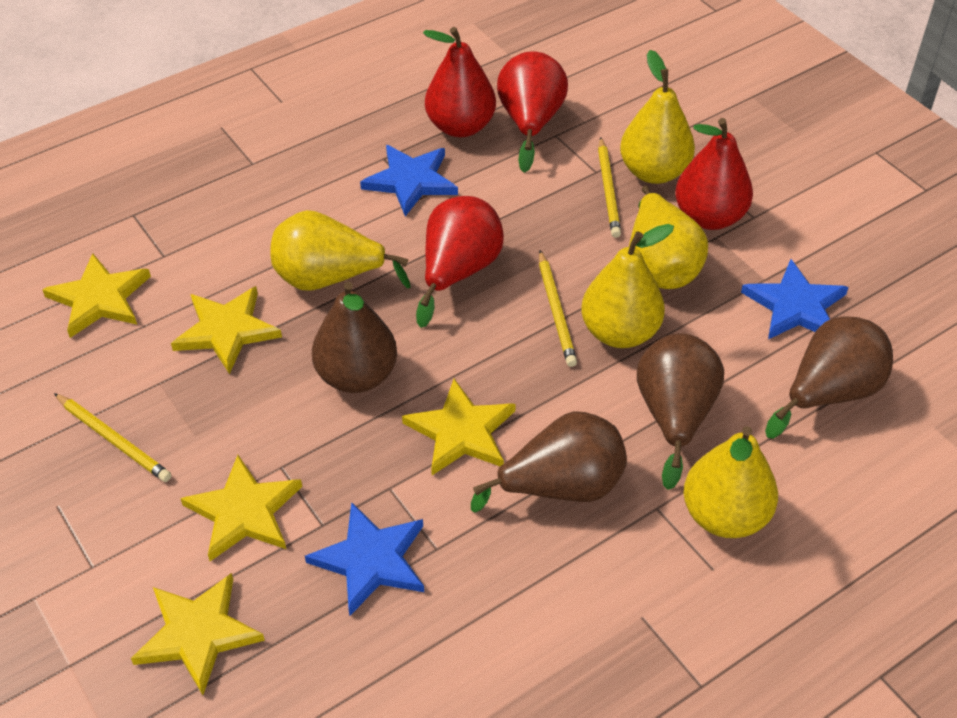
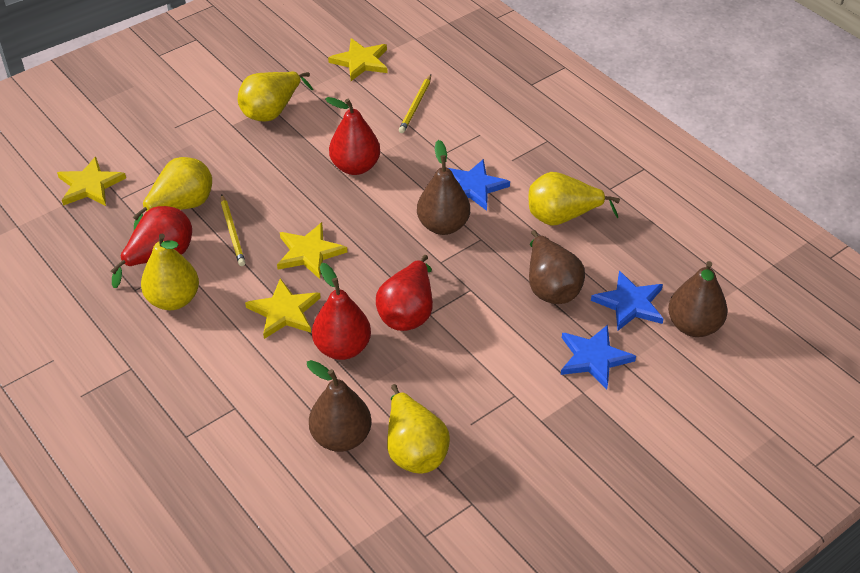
yellow pencil: 3 -> 2
yellow star: 5 -> 4

